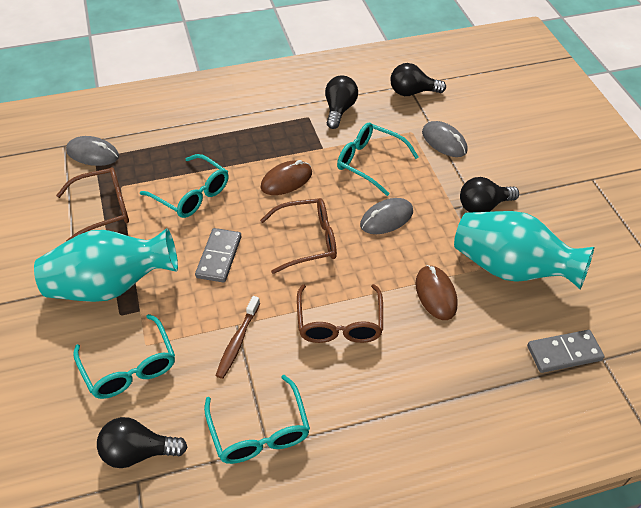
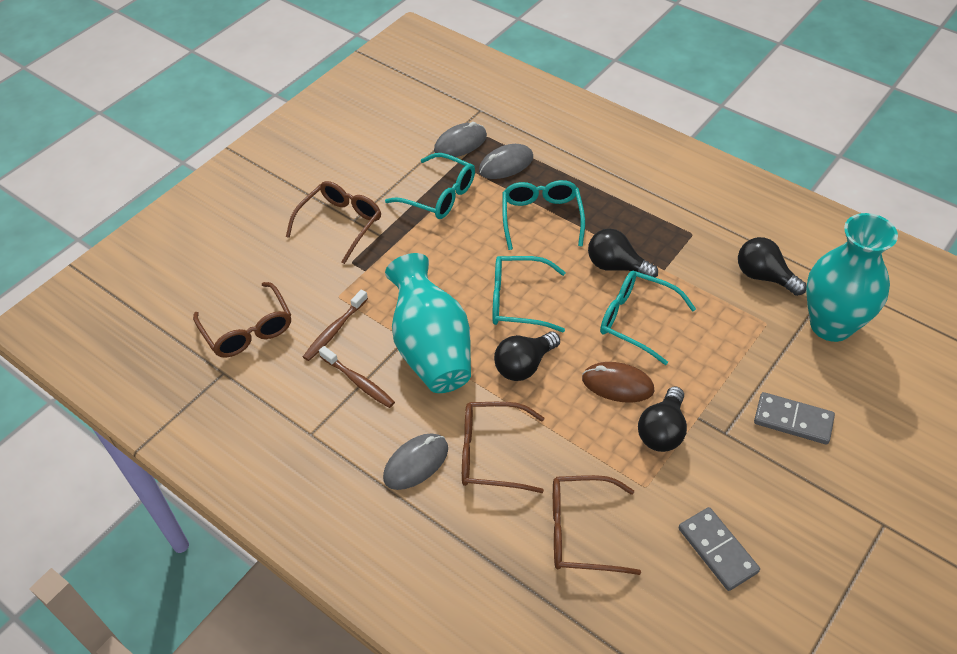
brown glasses: 3 -> 4
brown mouse: 2 -> 1
brown toothbrush: 1 -> 2

